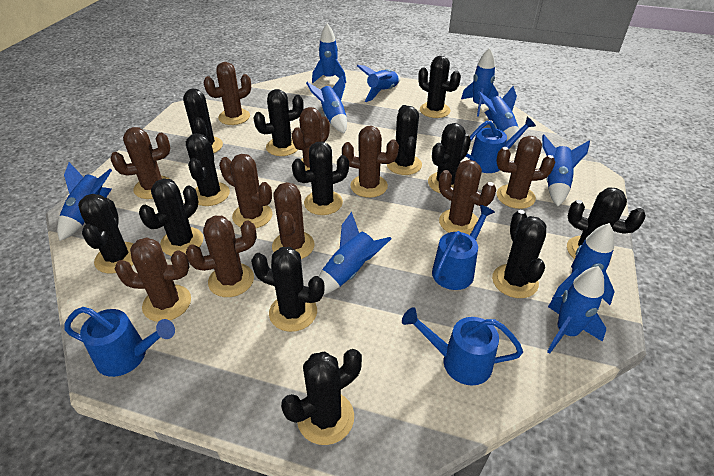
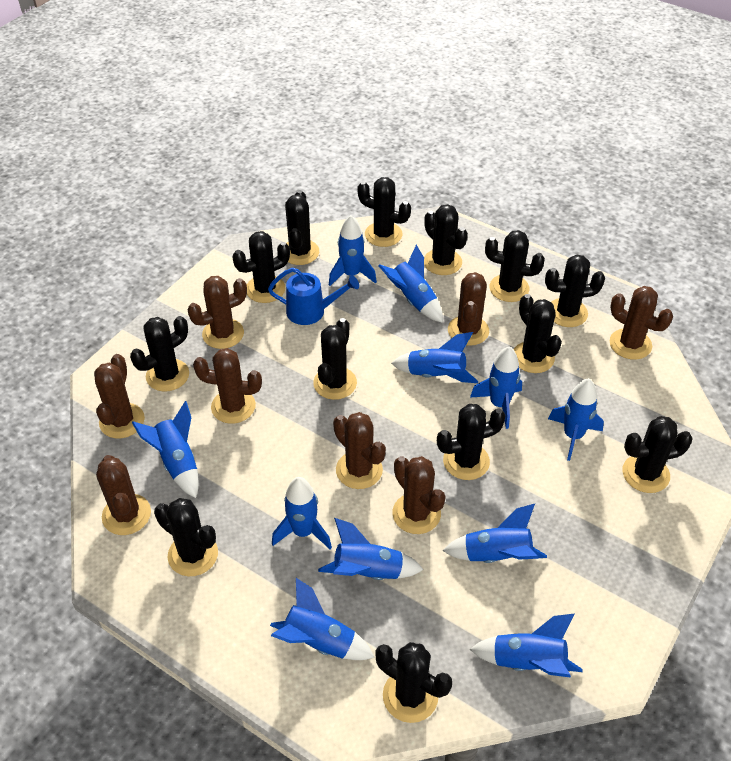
blue rocket: 10 -> 11
blue watering can: 4 -> 1
brown cactus: 10 -> 8

